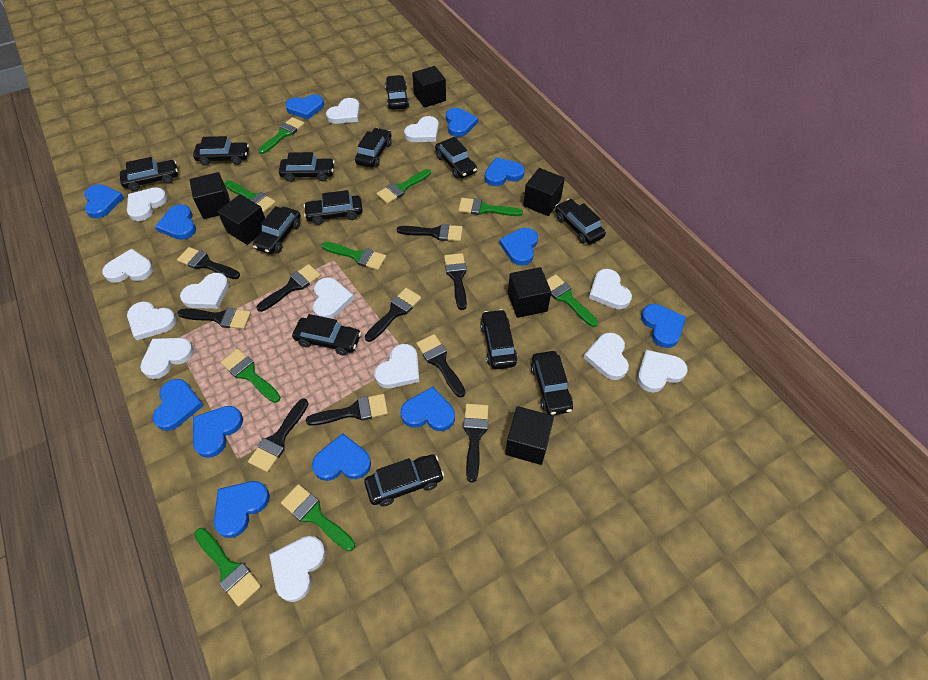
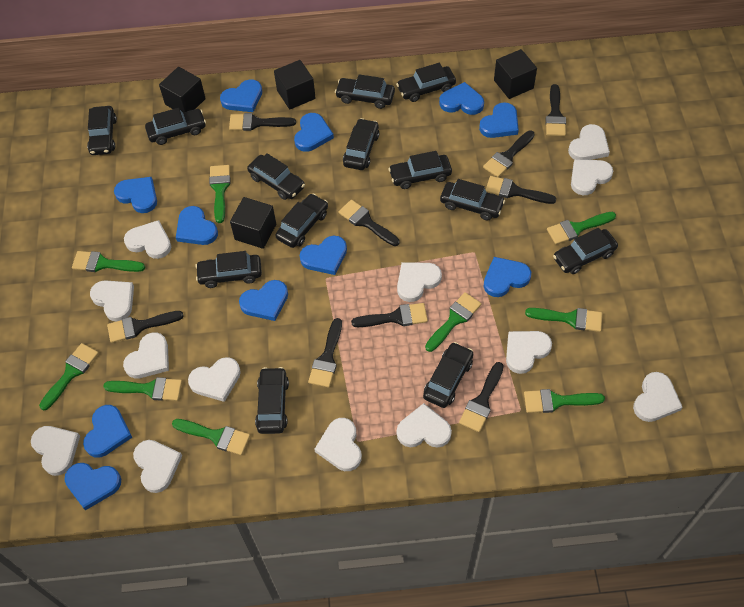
black brush: 10 -> 9
black cube: 6 -> 4
blue heart: 12 -> 11

